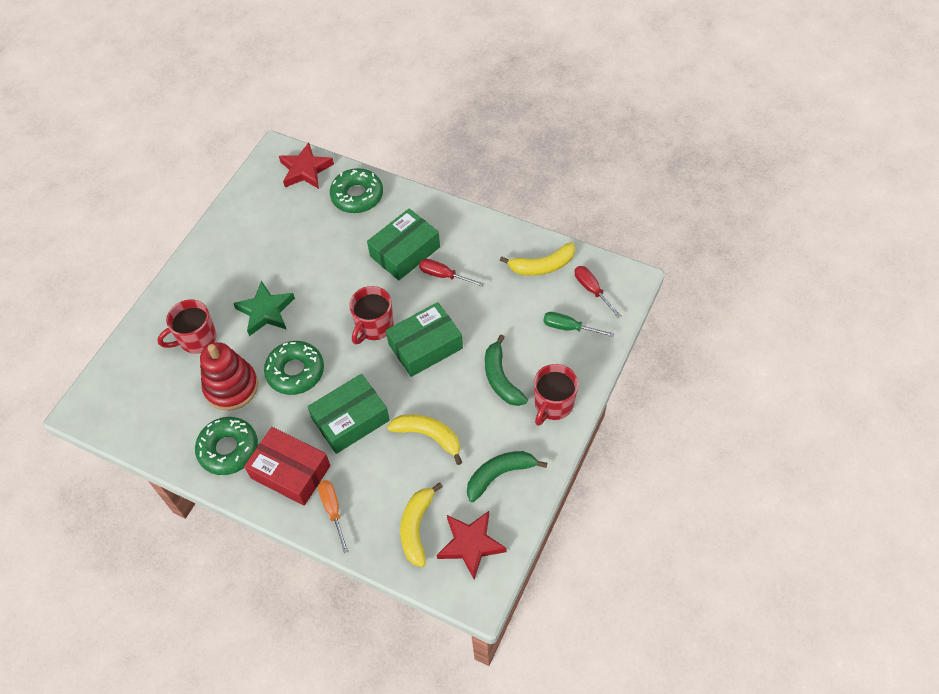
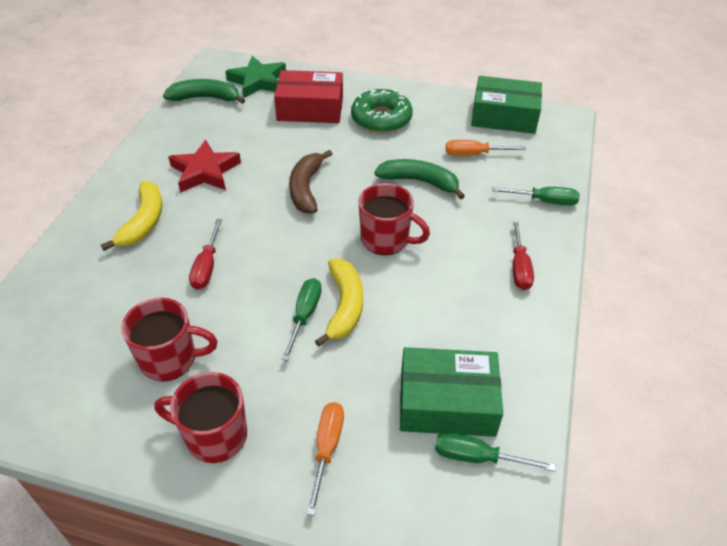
brown banana: 0 -> 1
green box: 3 -> 2
green donut: 3 -> 1
green screwdriver: 1 -> 3
orange screwdriver: 1 -> 2
red stacking toy: 1 -> 0
red star: 2 -> 1
yellow banana: 3 -> 2

